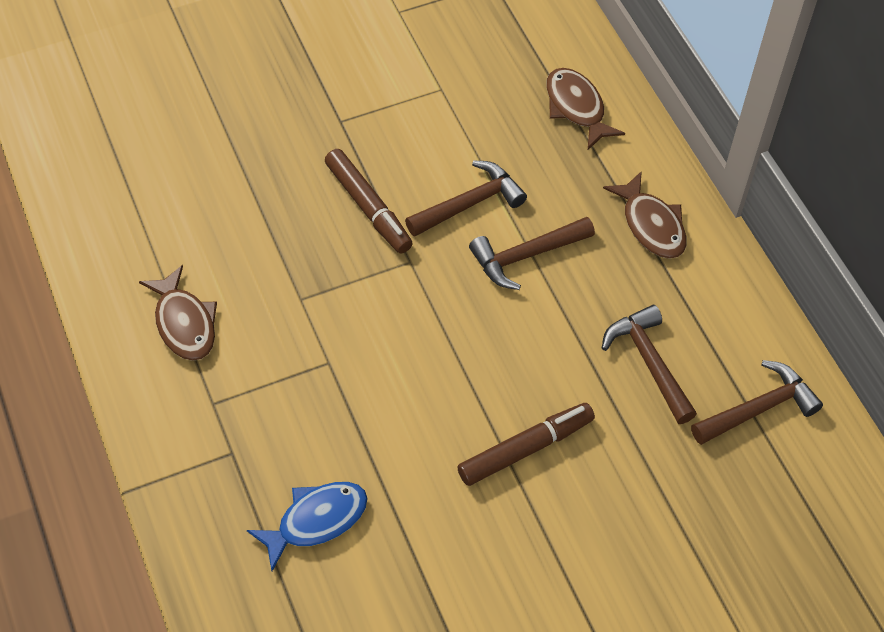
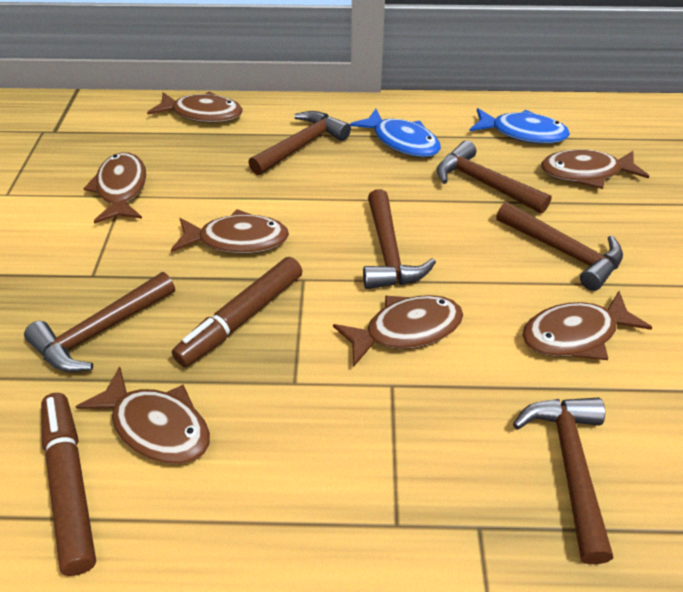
blue fish: 1 -> 2
brown fish: 3 -> 7
brown hammer: 4 -> 6

